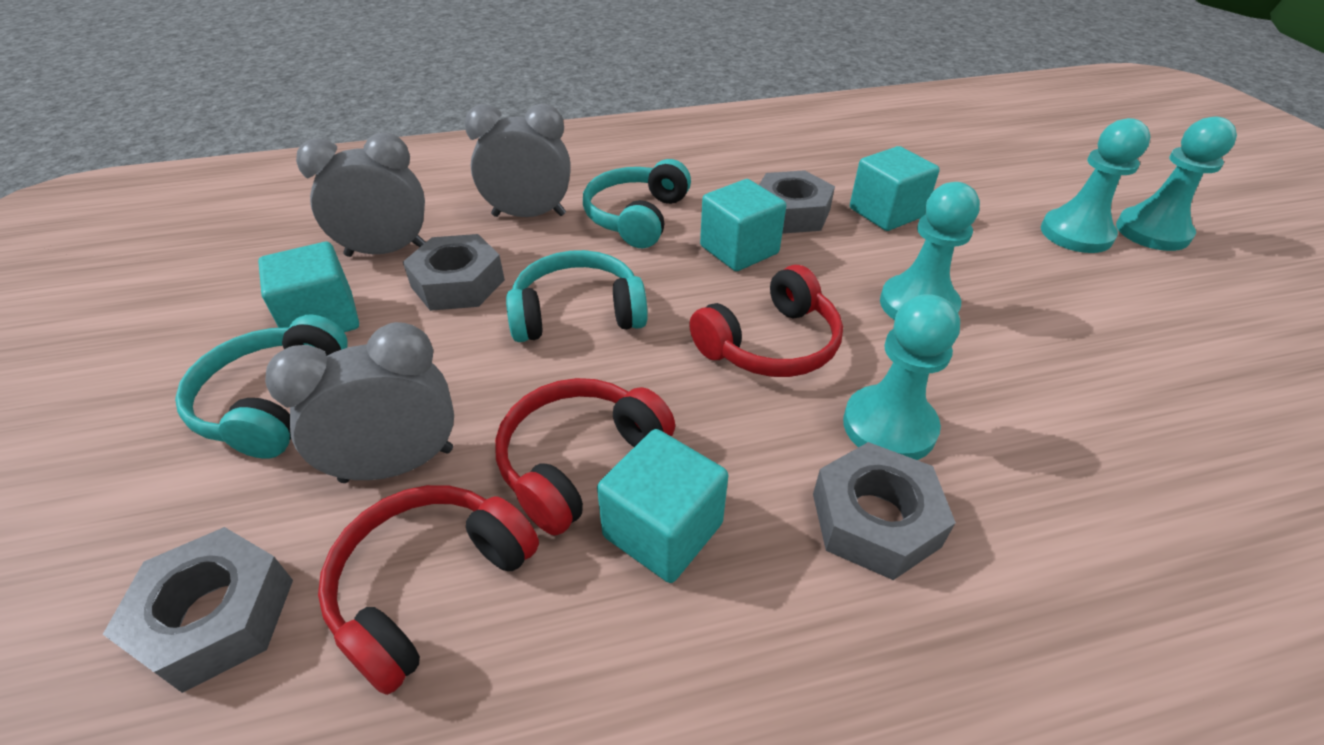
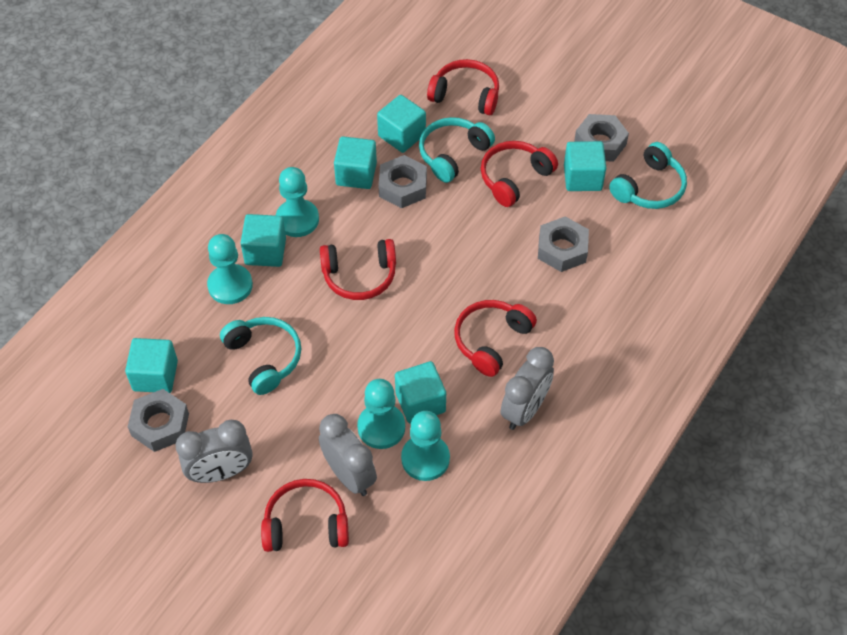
red headphones: 3 -> 5
turquoise cube: 4 -> 6

